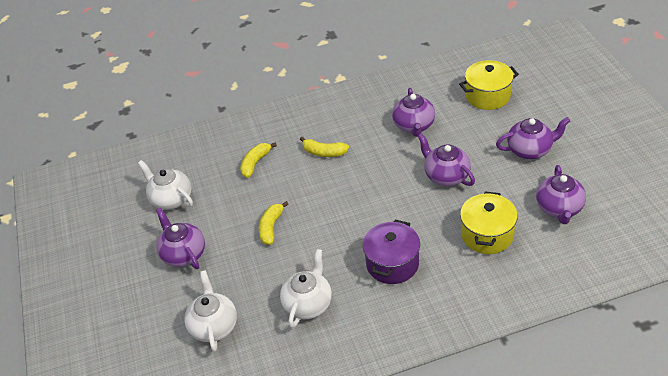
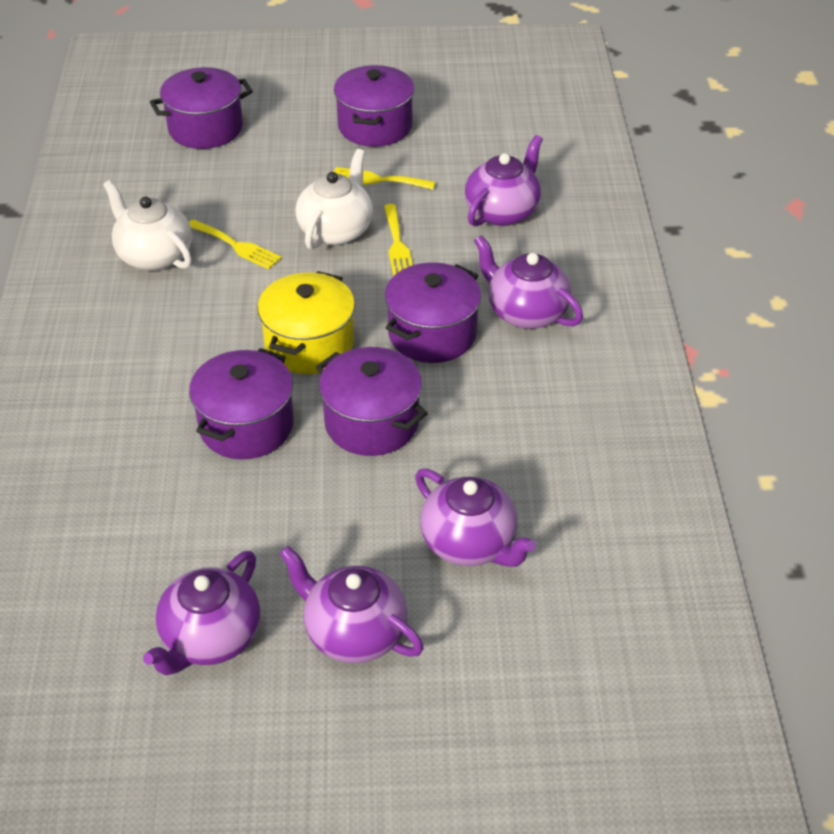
purple pot: 1 -> 5
white teapot: 3 -> 2
yellow banana: 3 -> 0
yellow fork: 0 -> 3
yellow pot: 2 -> 1

